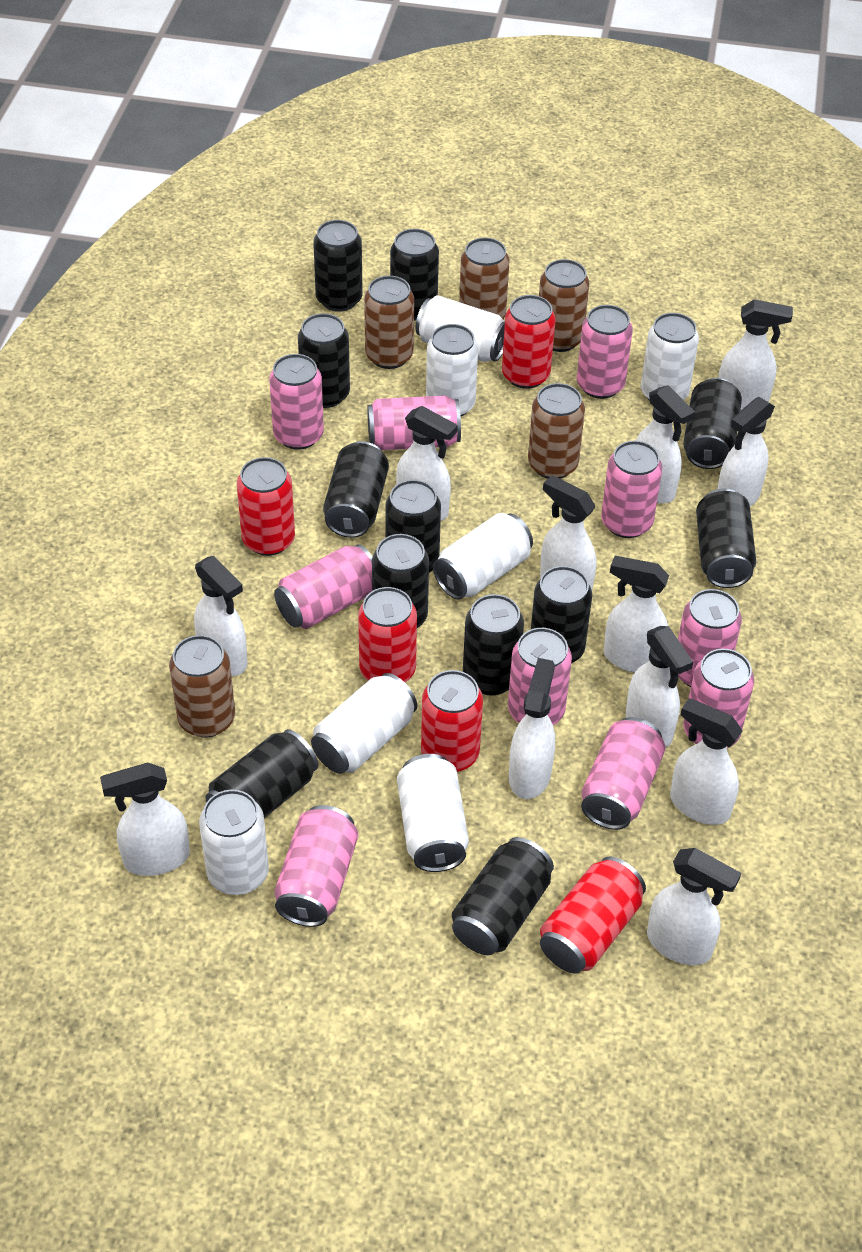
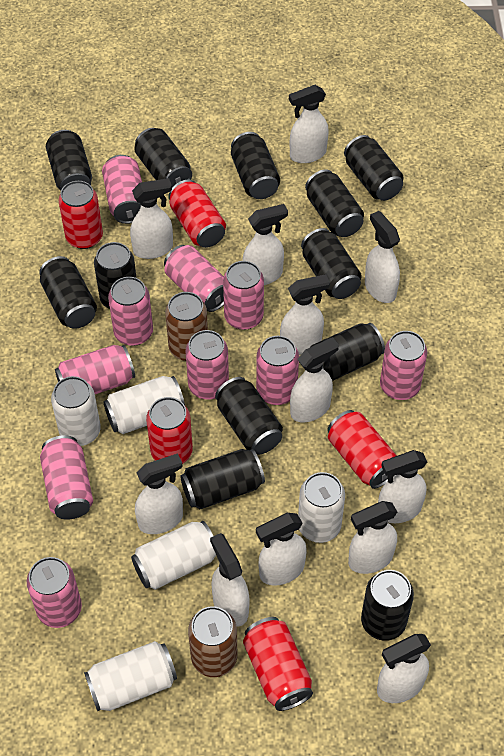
brown can: 5 -> 2
white can: 7 -> 5

